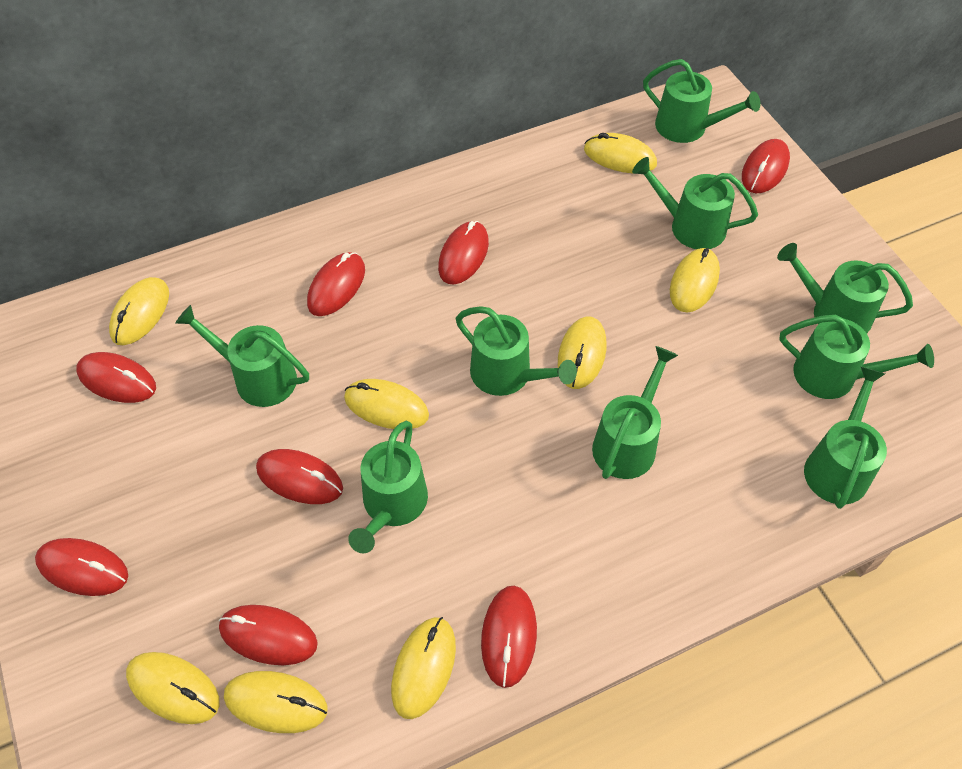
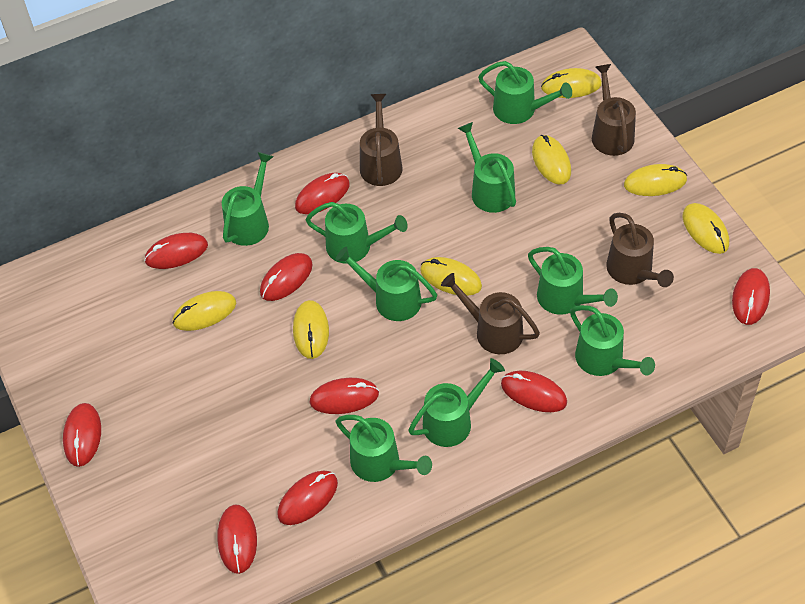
brown watering can: 0 -> 4
red mouse: 8 -> 9
yellow mouse: 8 -> 7

